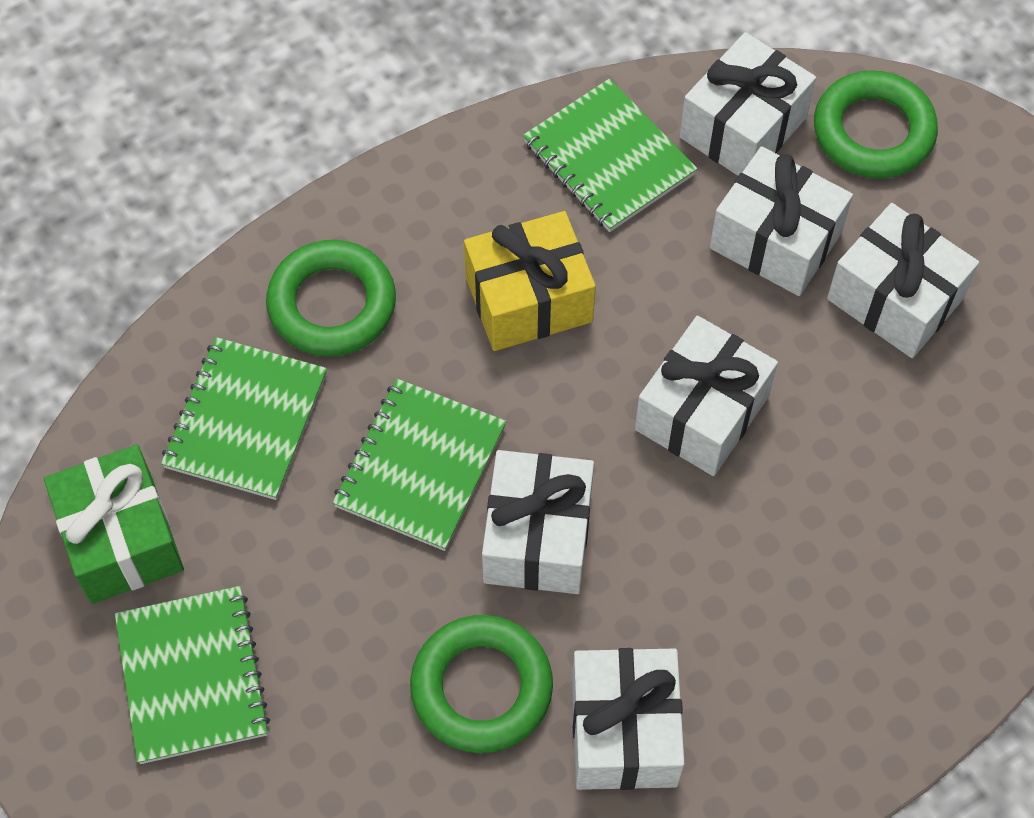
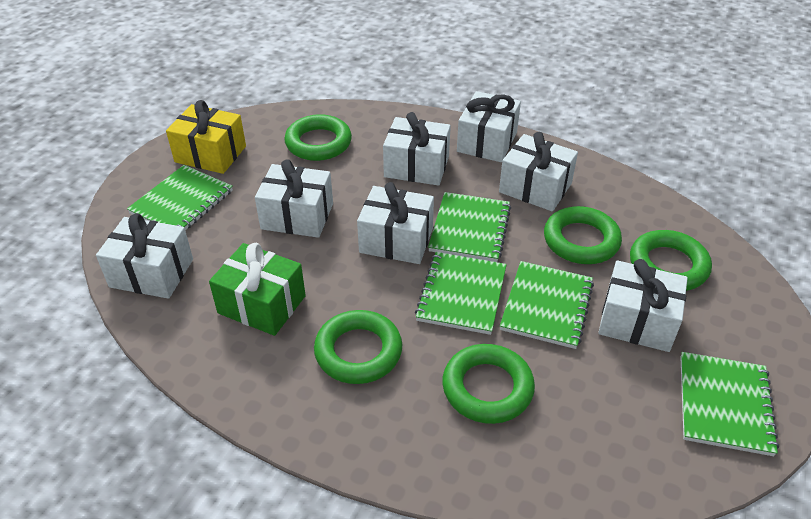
green notebook: 4 -> 5
green ring: 3 -> 5
white gift: 6 -> 7

